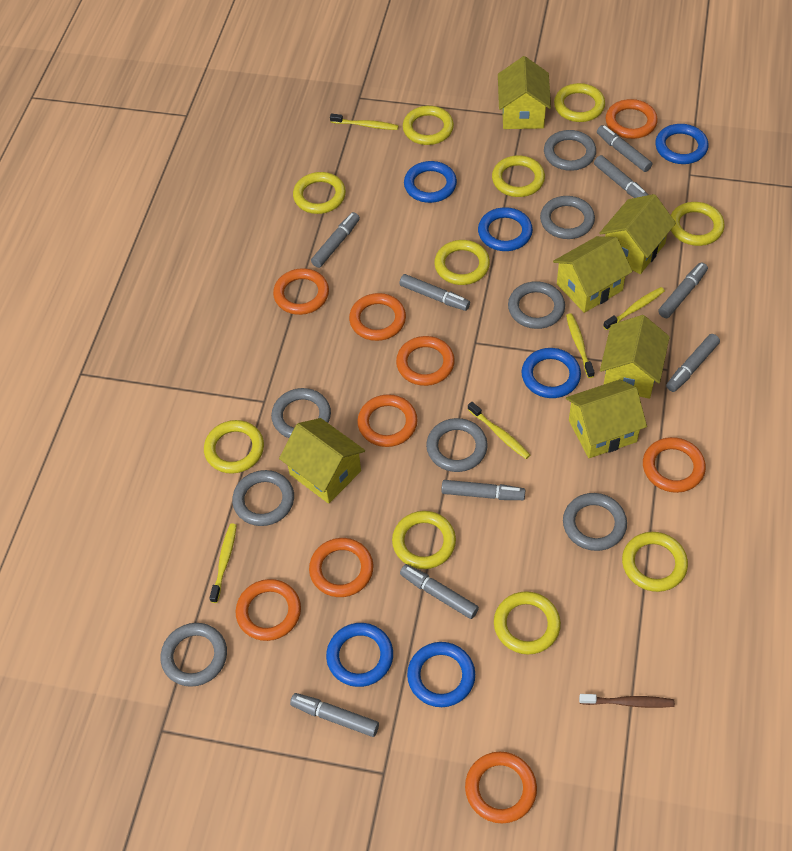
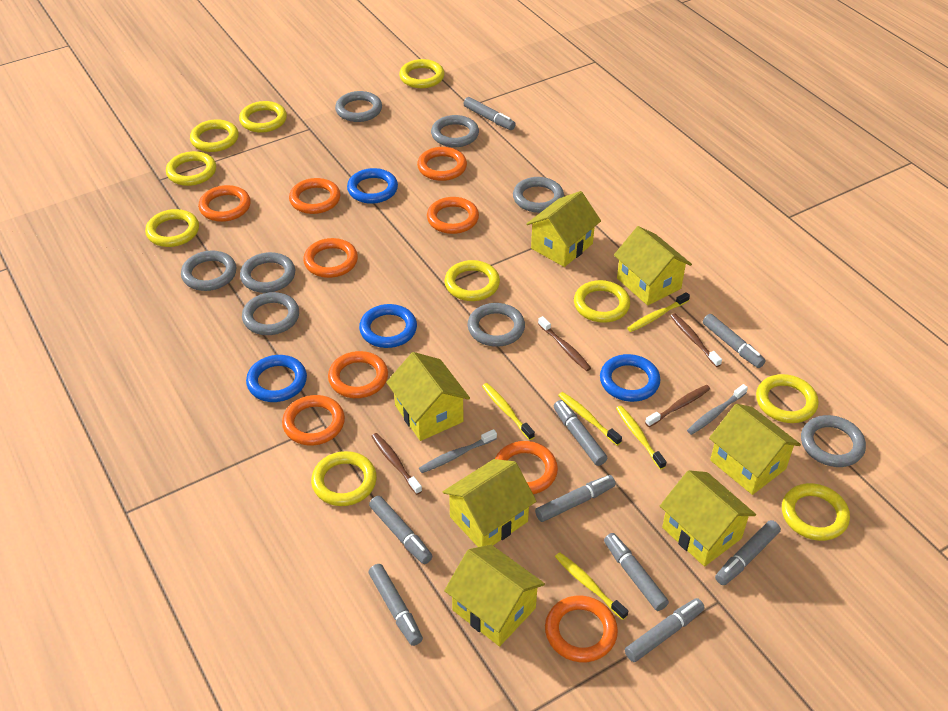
blue ring: 6 -> 4
brown toothbrush: 1 -> 4
grey toothbrush: 0 -> 2
yellow house: 6 -> 7

